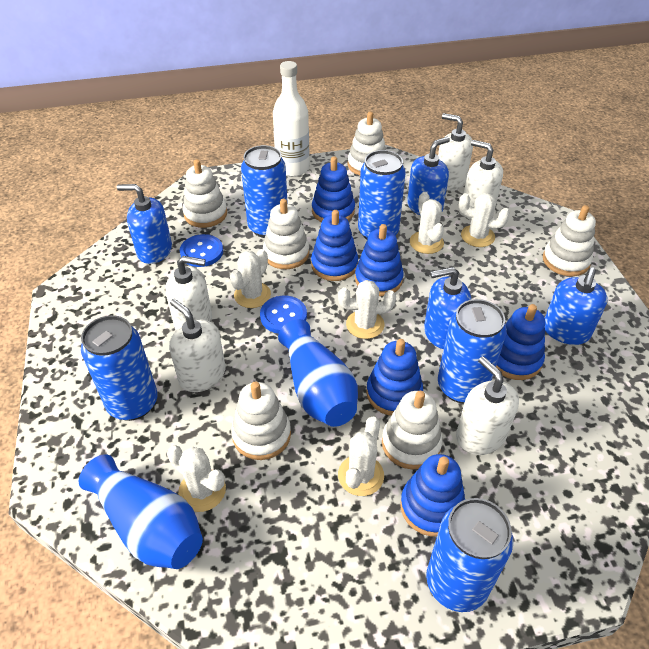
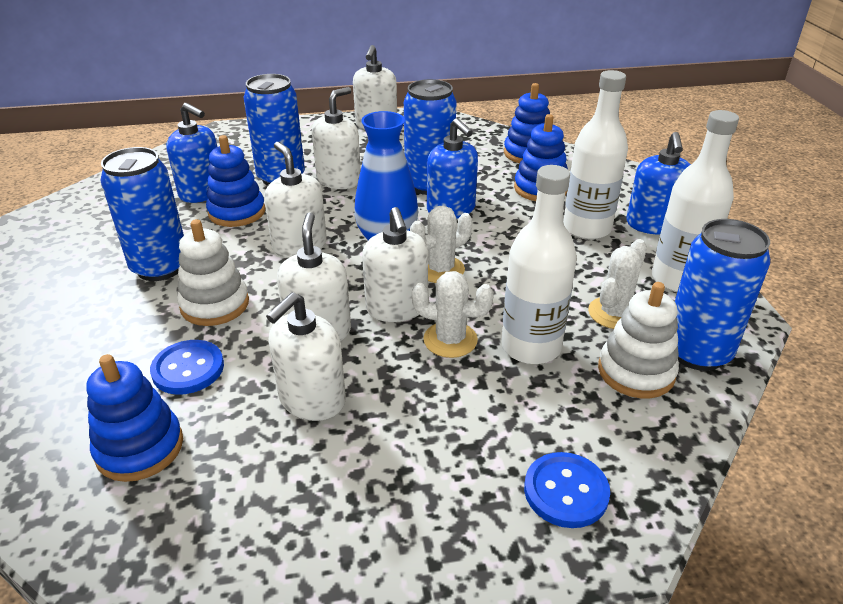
blue can: 5 -> 4
blue soap dispenser: 4 -> 3
blue stacking toy: 6 -> 4
blue vase: 2 -> 1
white bottle: 1 -> 3
white cactus: 6 -> 3
white soap dispenser: 5 -> 6
white stacking toy: 6 -> 2

